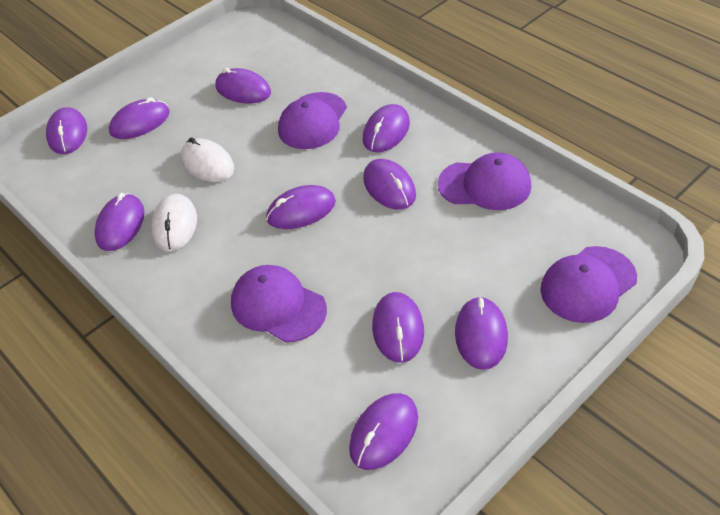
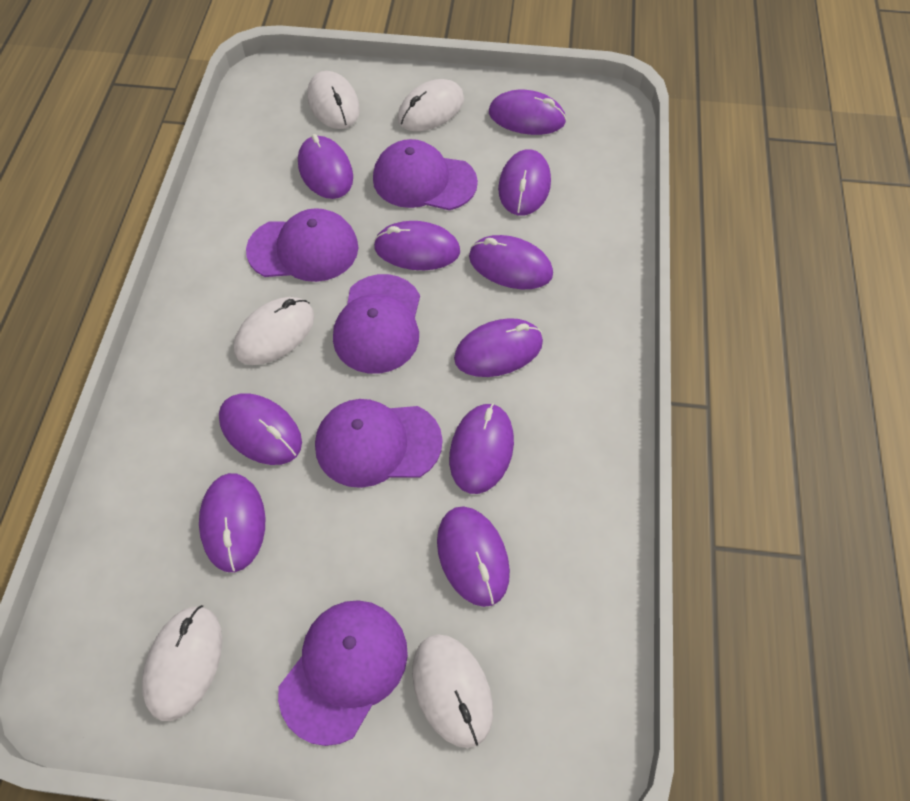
purple cap: 4 -> 5
white mouse: 2 -> 5

